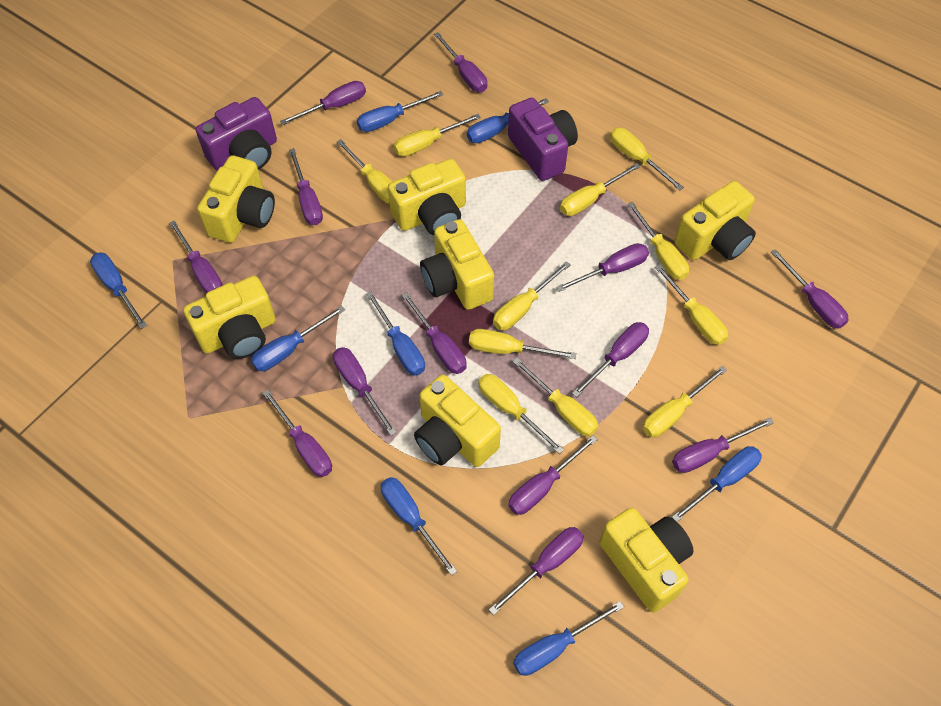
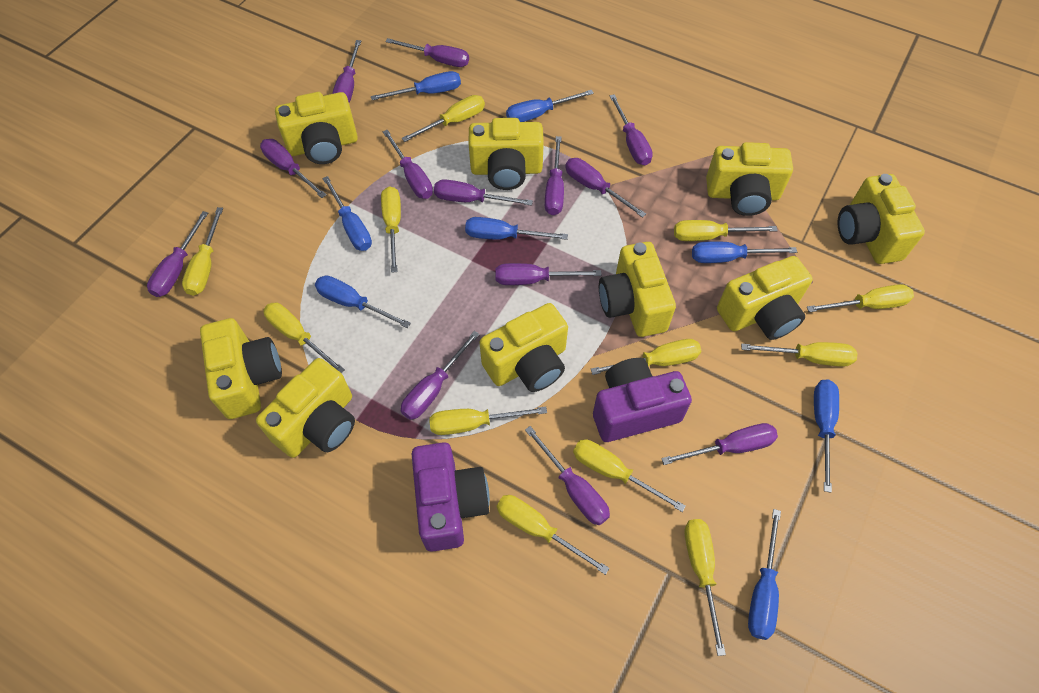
yellow camera: 7 -> 9
yellow screwdriver: 11 -> 12

